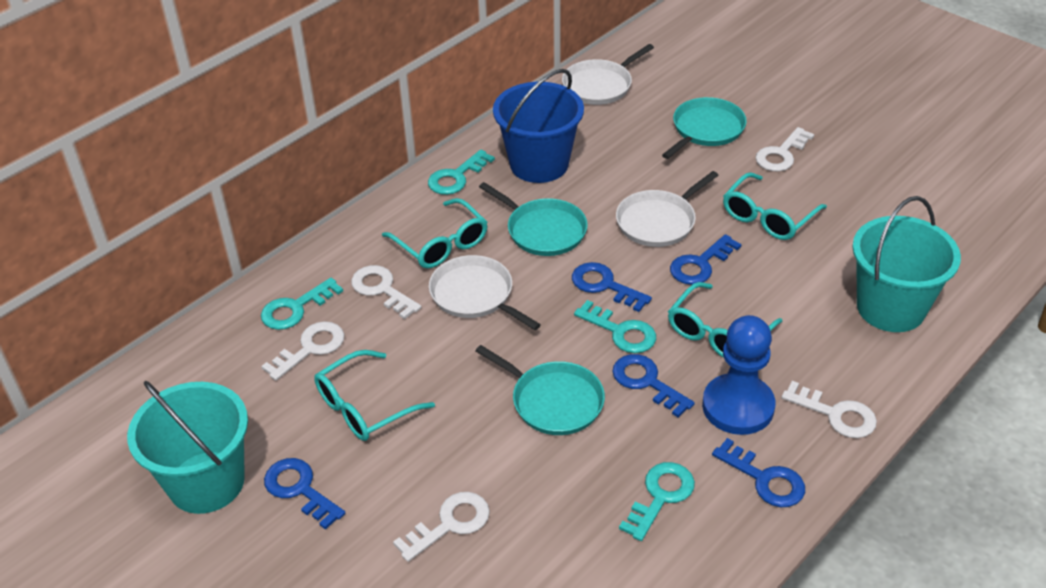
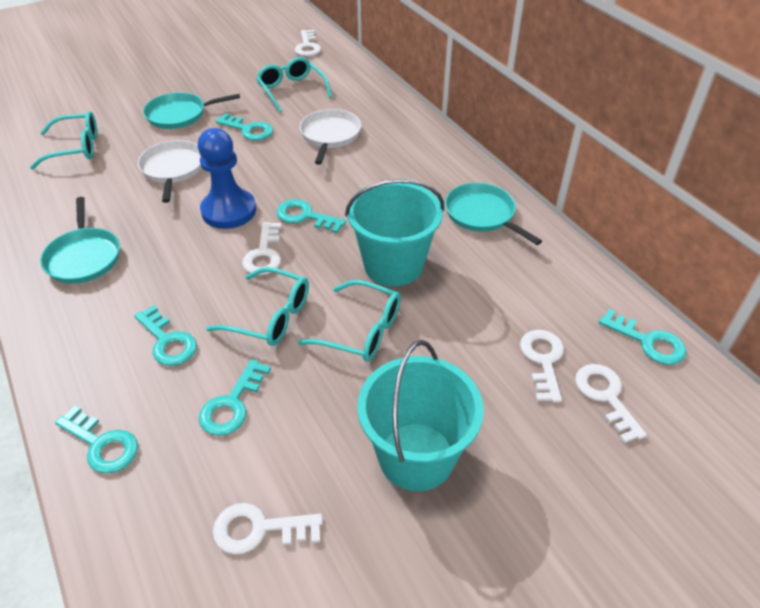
blue bucket: 1 -> 0
blue key: 5 -> 0
turquoise key: 4 -> 6
white pan: 3 -> 2

